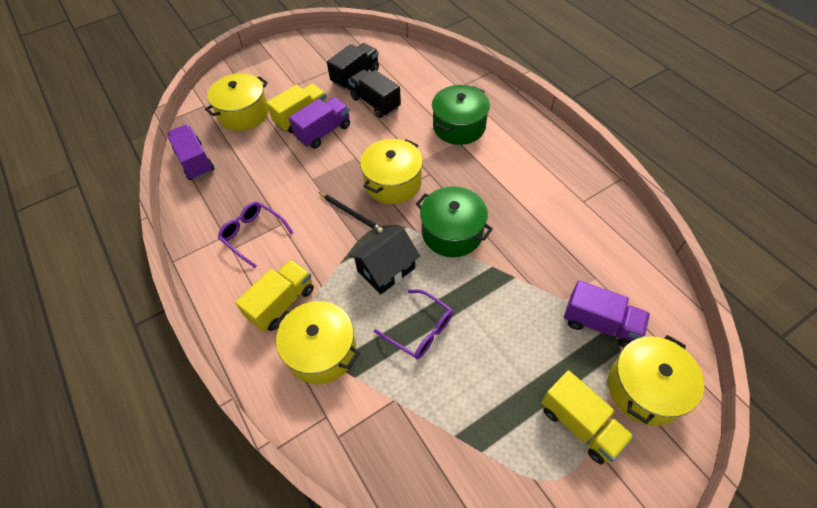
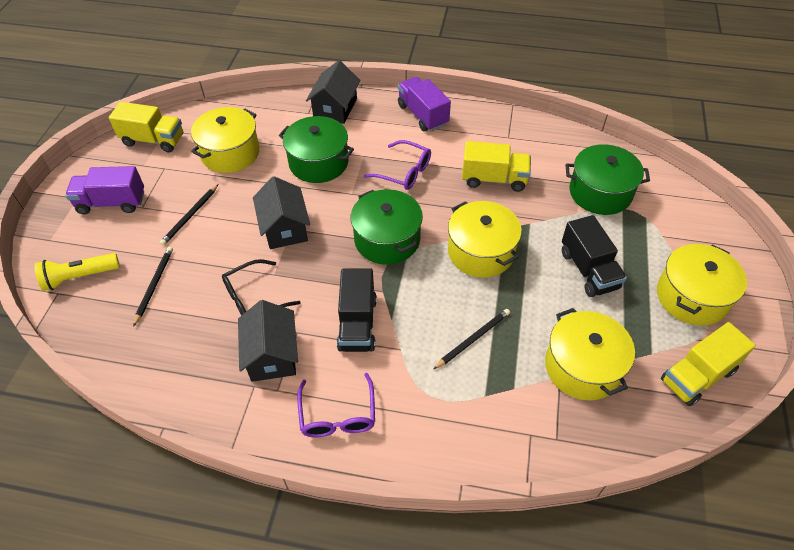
black glasses: 0 -> 1
black house: 1 -> 3
black pencil: 1 -> 3
green pot: 2 -> 3
purple truck: 3 -> 2
yellow flashlight: 0 -> 1

